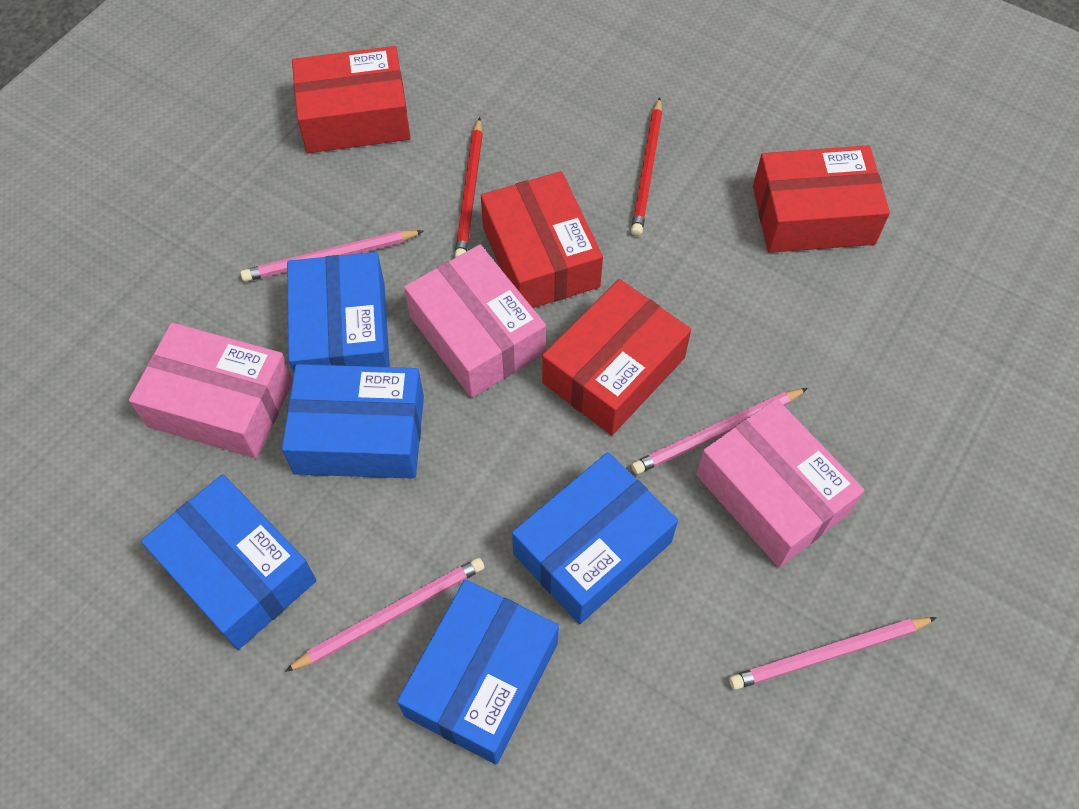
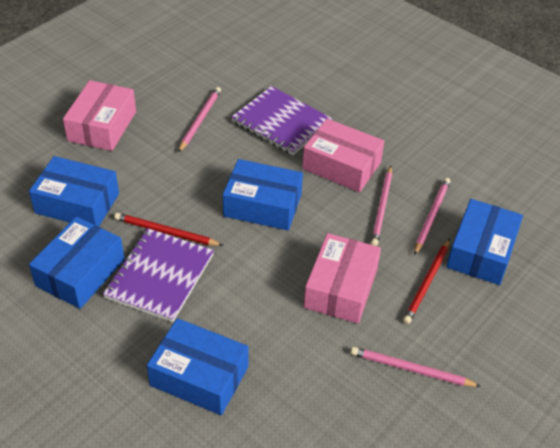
purple notebook: 0 -> 2
red box: 4 -> 0

